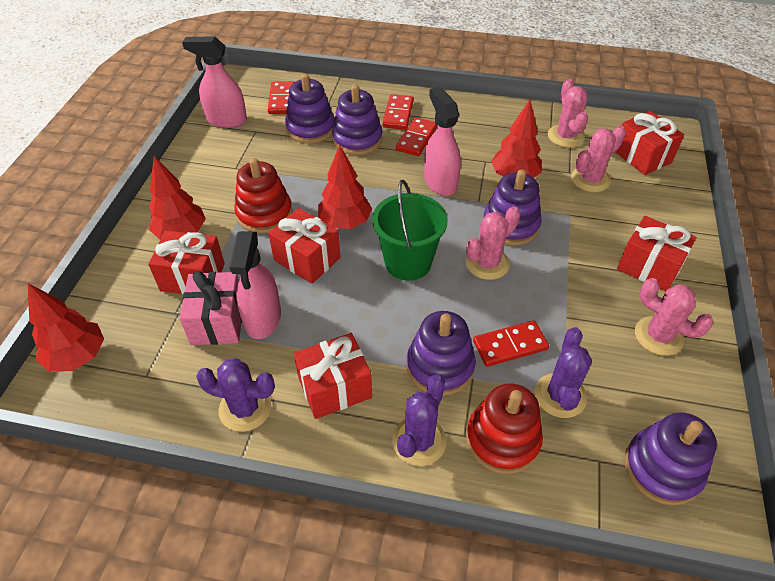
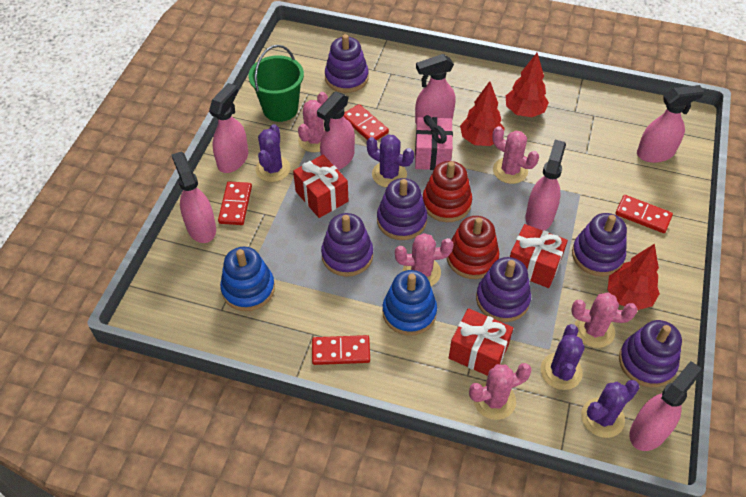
blue stacking toy: 0 -> 2
pink cactus: 4 -> 5
pink spray bottle: 3 -> 7
purple cactus: 3 -> 4
purple stacking toy: 5 -> 6
red gift: 5 -> 3
red tree: 4 -> 3

